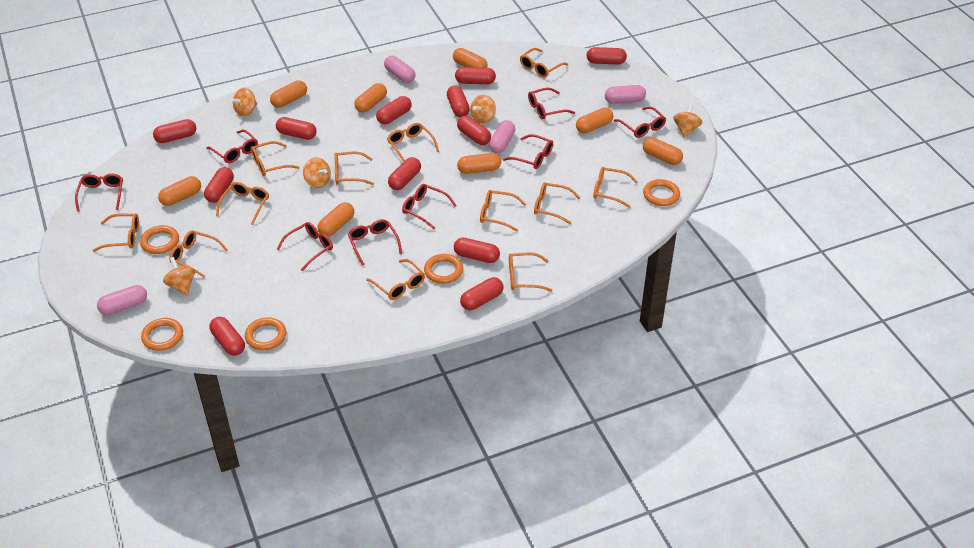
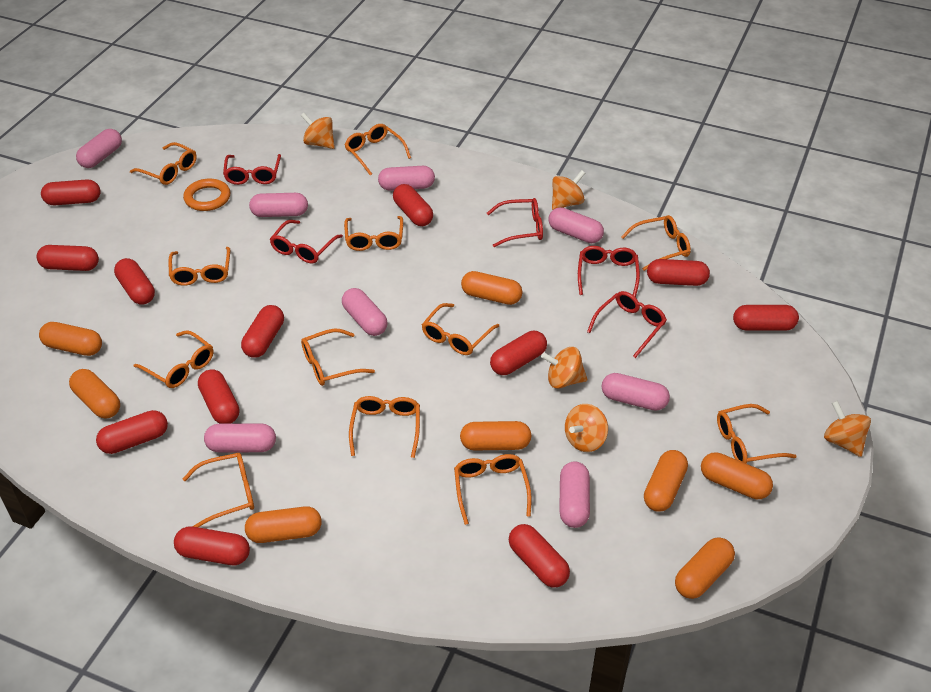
orange ring: 5 -> 1
pink capsule: 4 -> 8
red glasses: 8 -> 5

